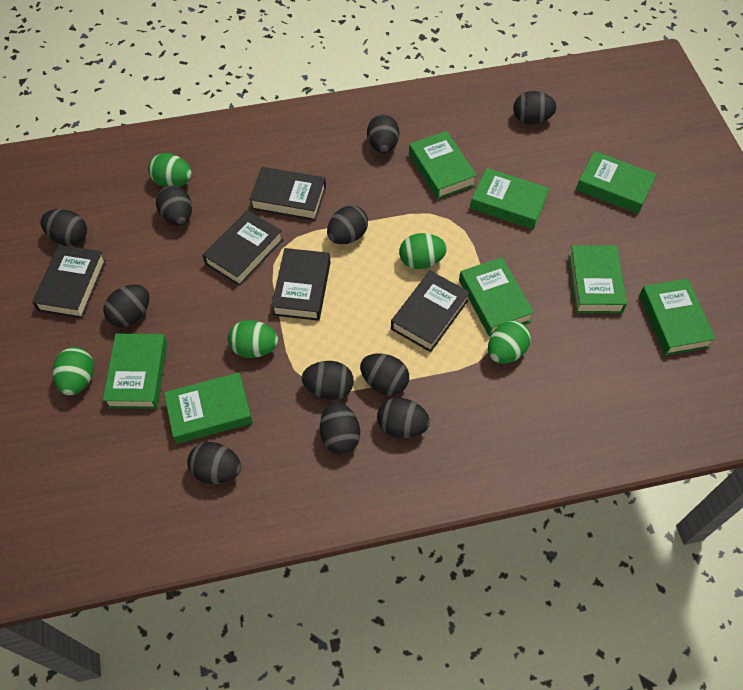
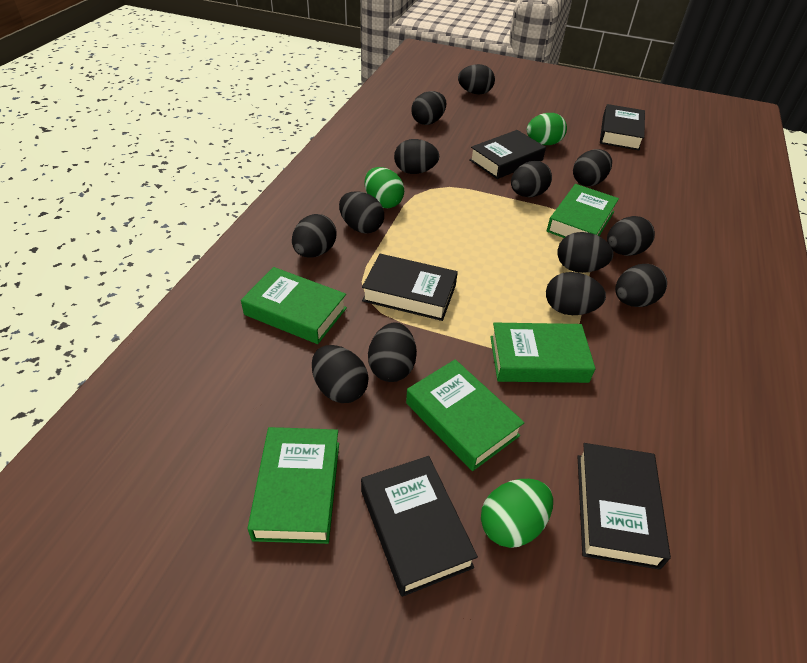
black egg: 11 -> 13
green book: 8 -> 5
green egg: 5 -> 3

